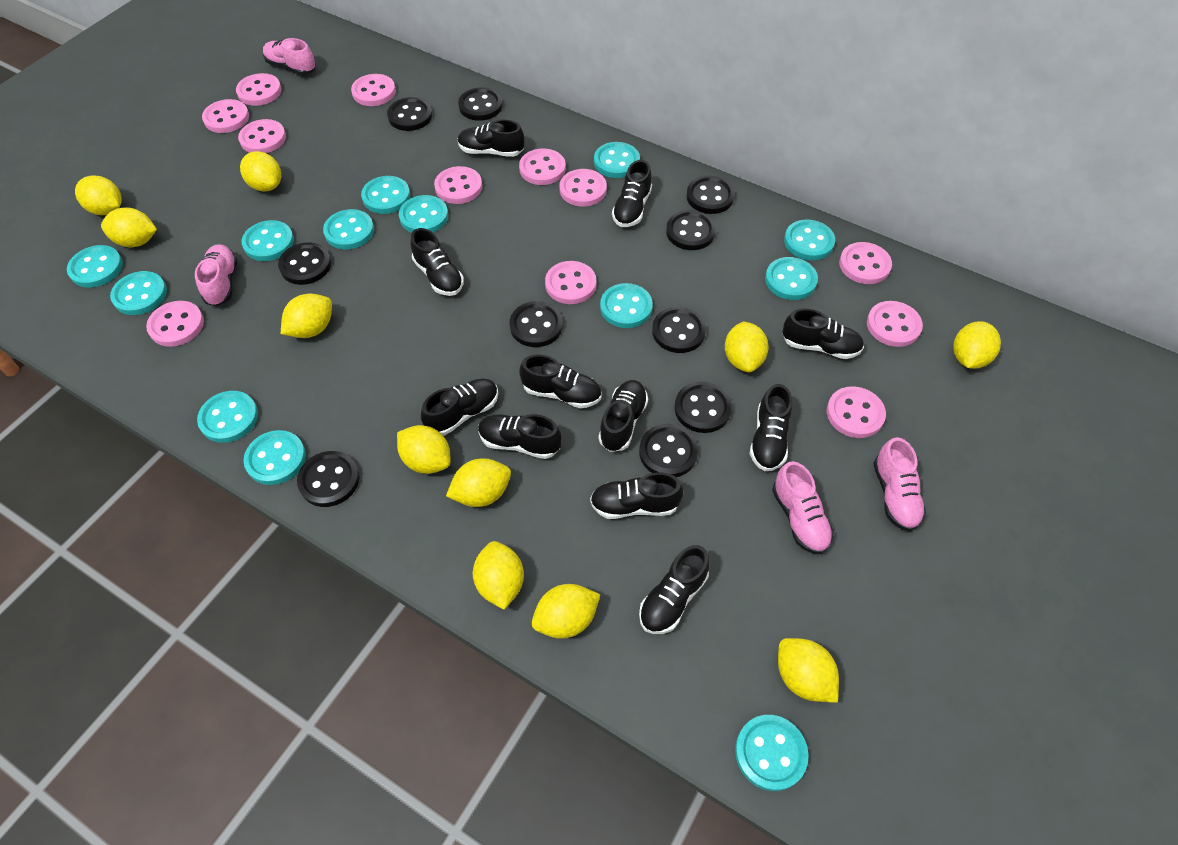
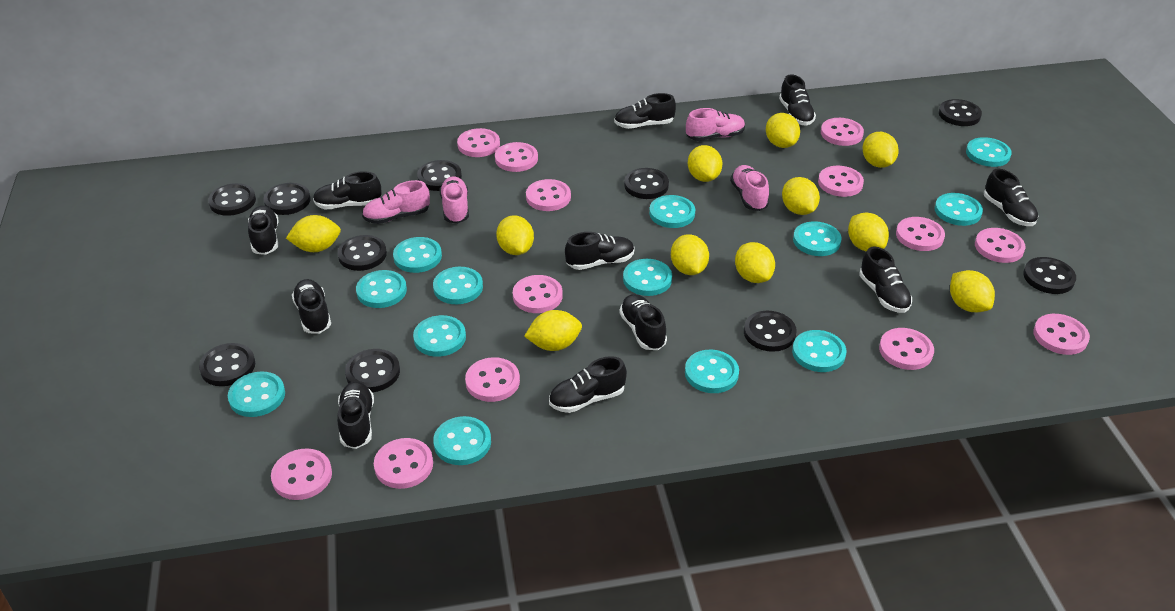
pink button: 12 -> 13

